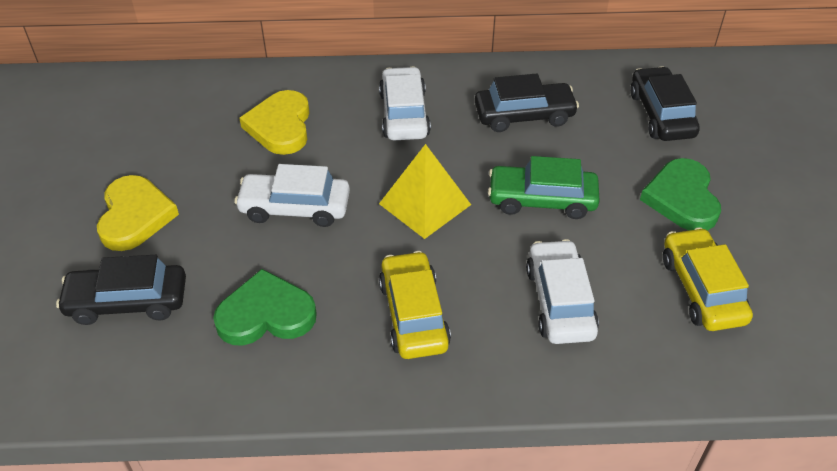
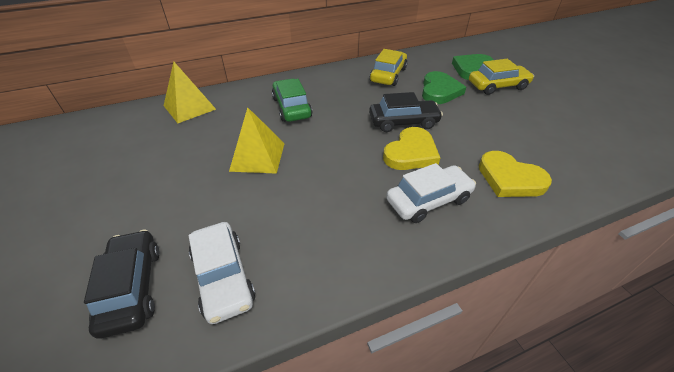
black car: 3 -> 2
white car: 3 -> 2
yellow pyramid: 1 -> 2

